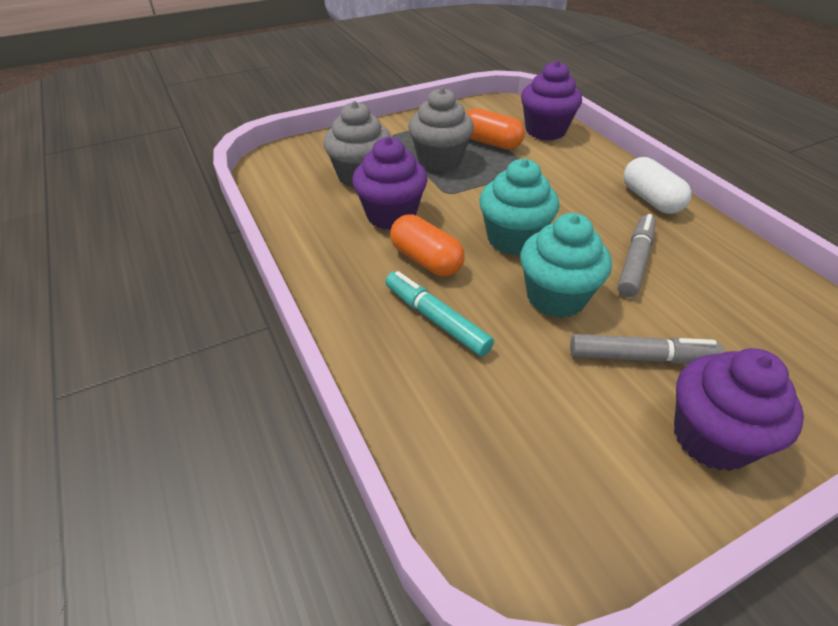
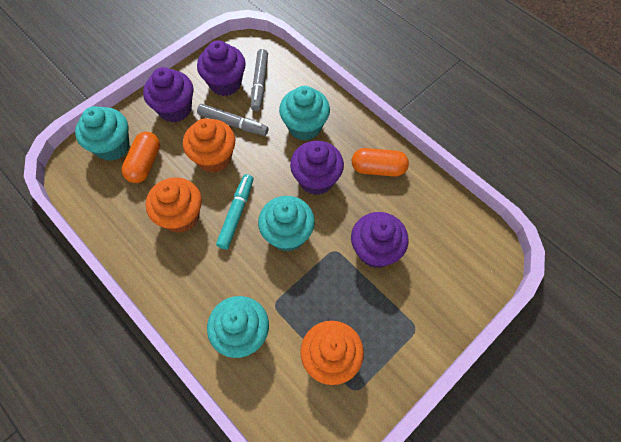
grey cupcake: 2 -> 0
orange cupcake: 0 -> 3
purple cupcake: 3 -> 4
turquoise cupcake: 2 -> 4
white capsule: 1 -> 0

